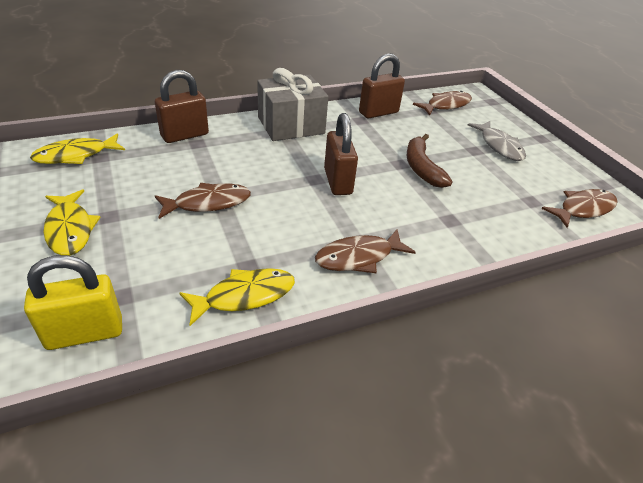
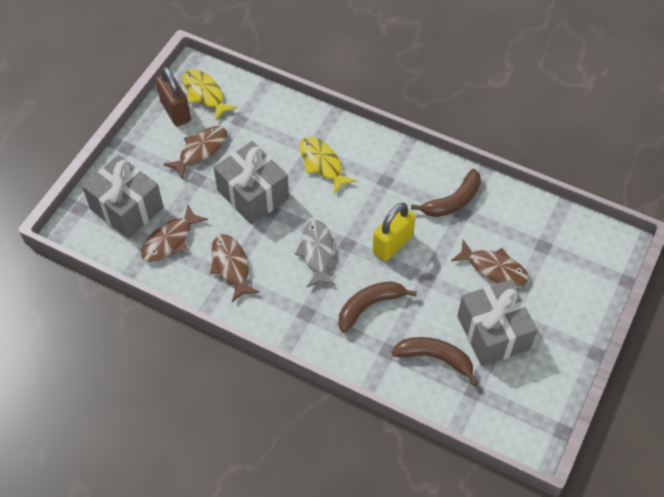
brown banana: 1 -> 3
brown padlock: 3 -> 1
grey gift: 1 -> 3
yellow fish: 3 -> 2

